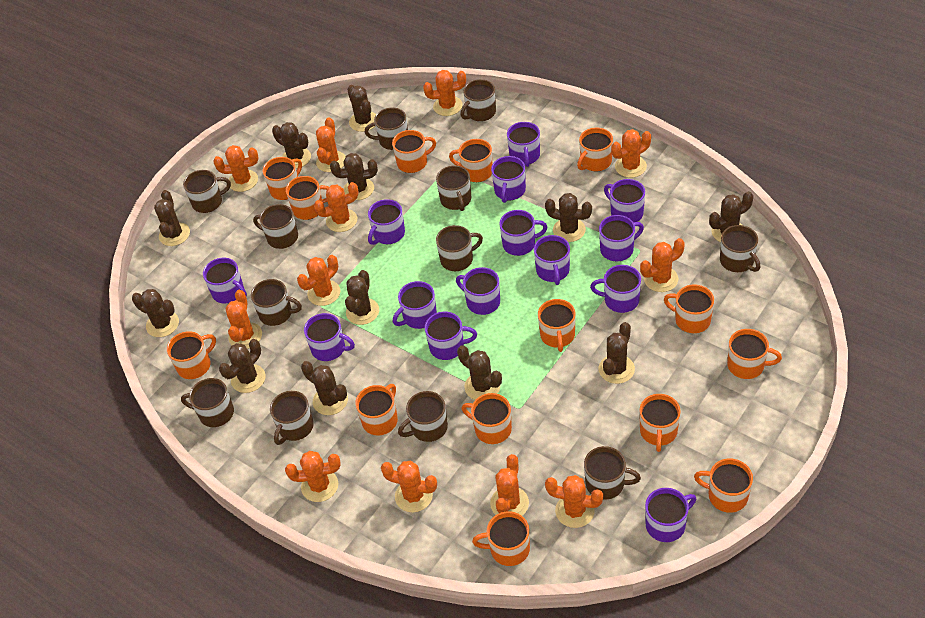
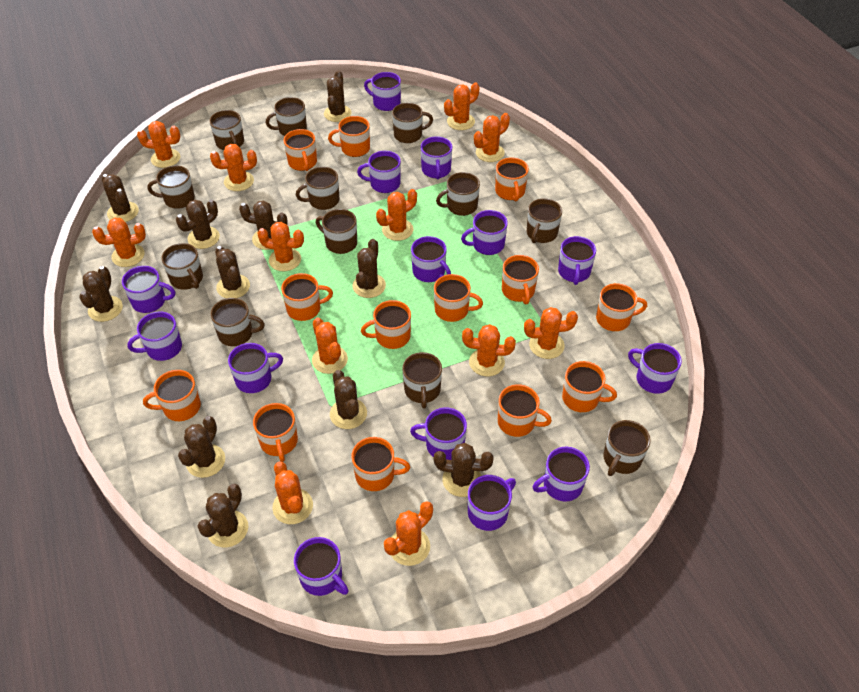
brown cactus: 12 -> 11
orange mug: 14 -> 13

